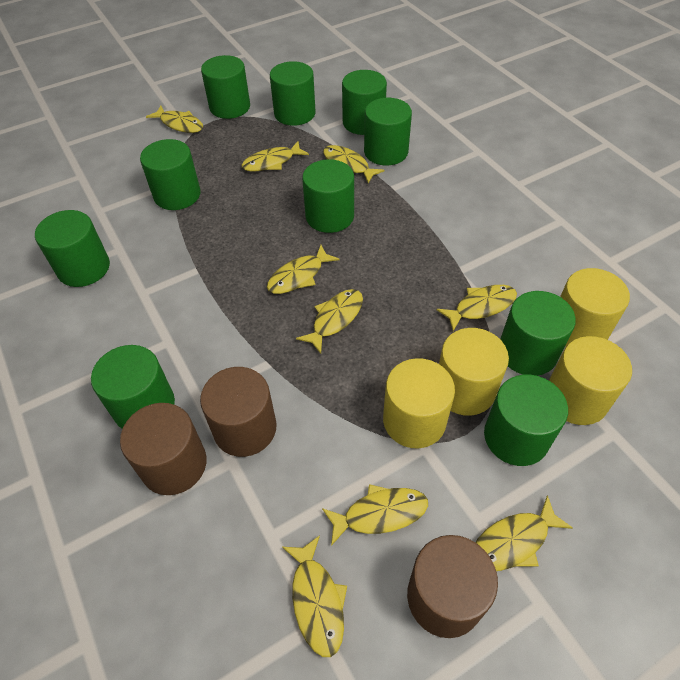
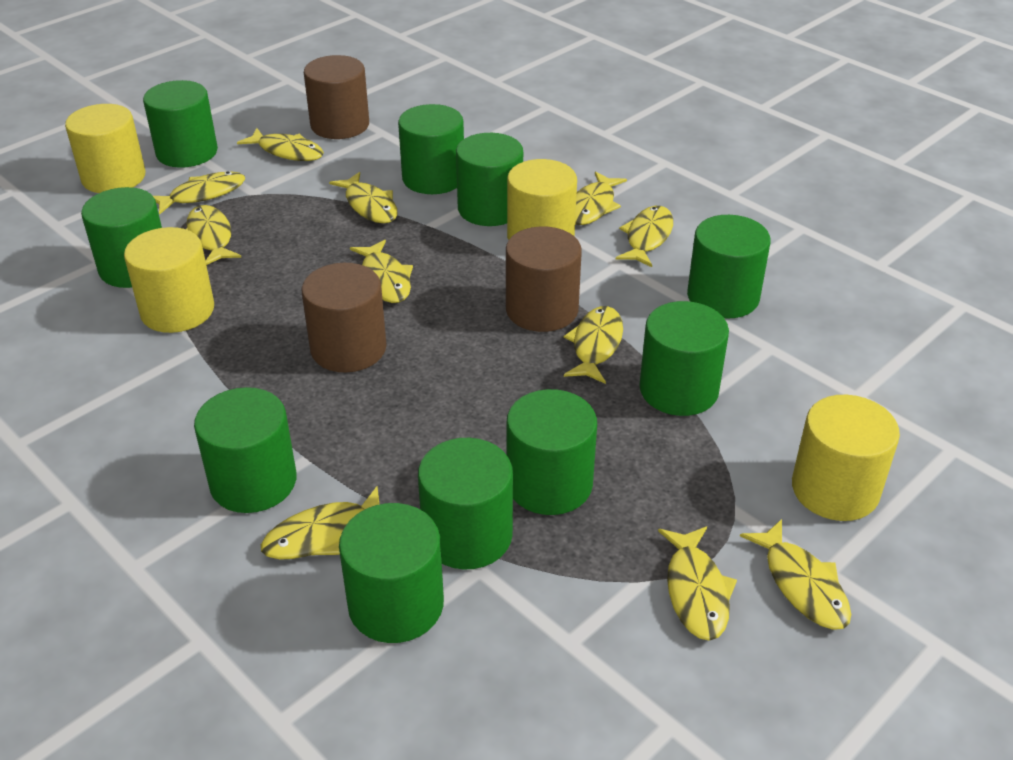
yellow fish: 9 -> 11

